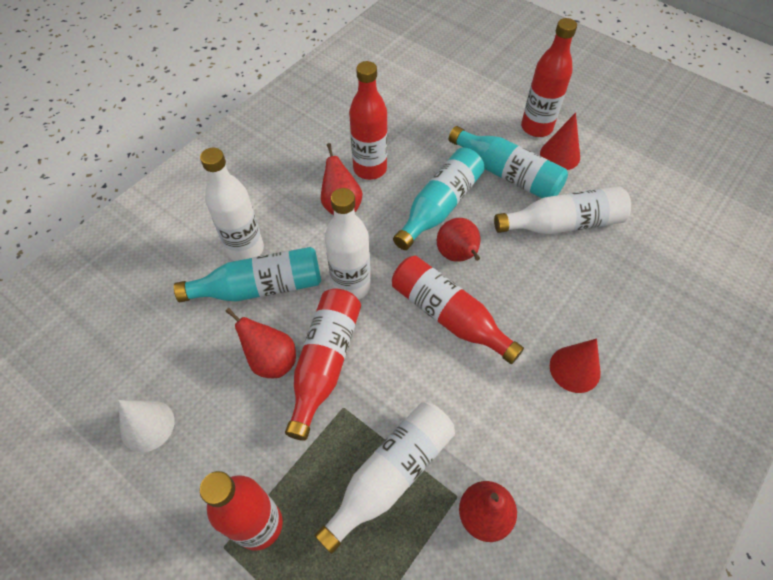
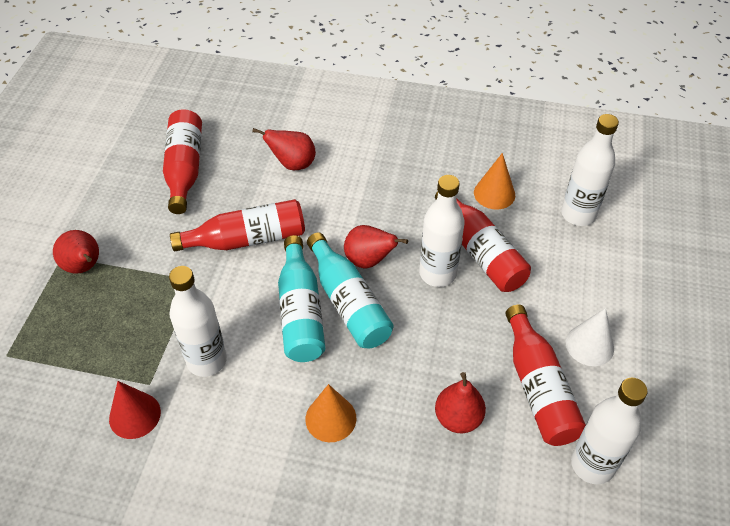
orange cone: 0 -> 2
red bottle: 5 -> 4
red cone: 2 -> 1
turquoise bottle: 3 -> 2

